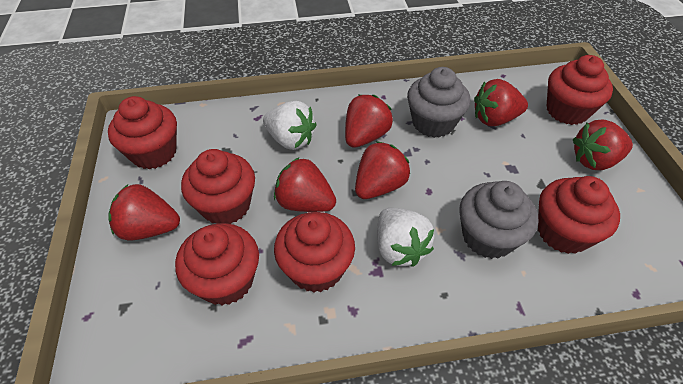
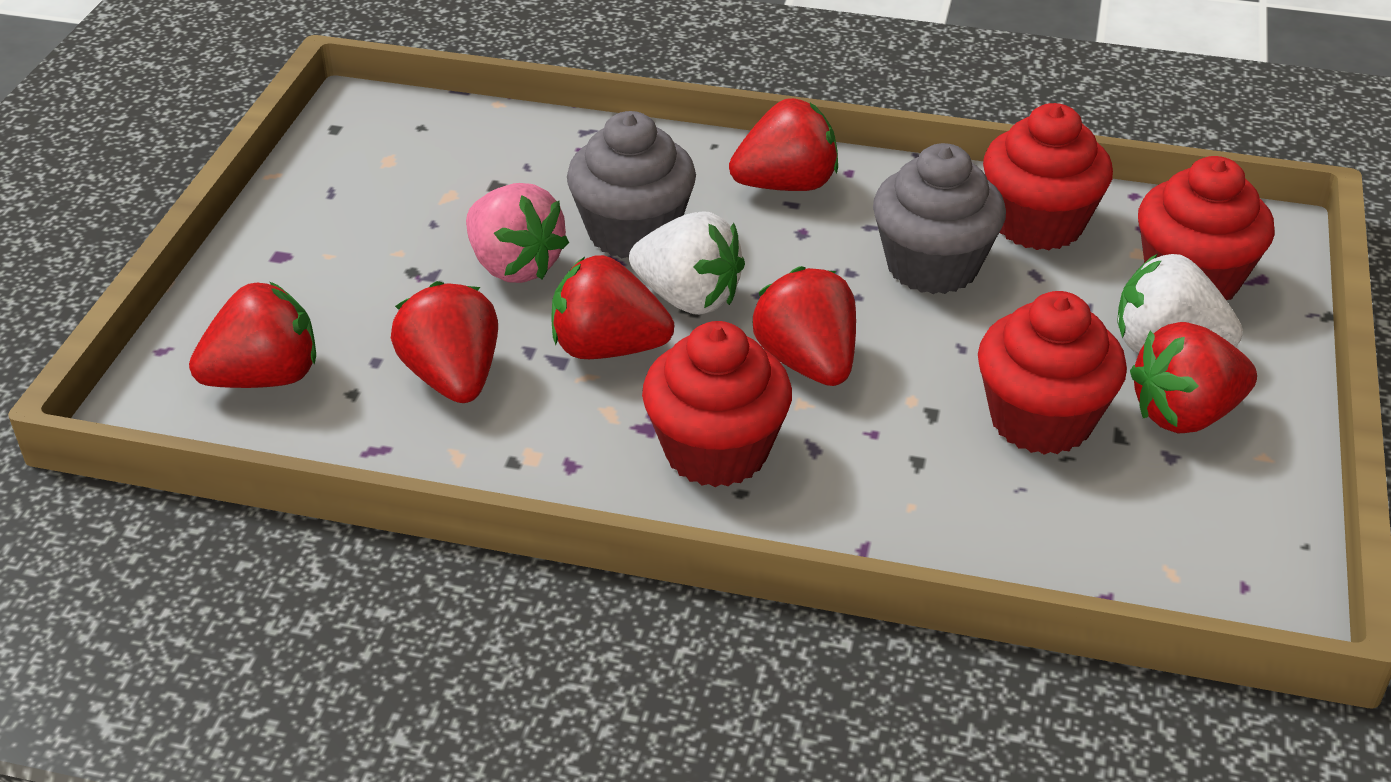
pink strawberry: 0 -> 1
red cupcake: 6 -> 4

